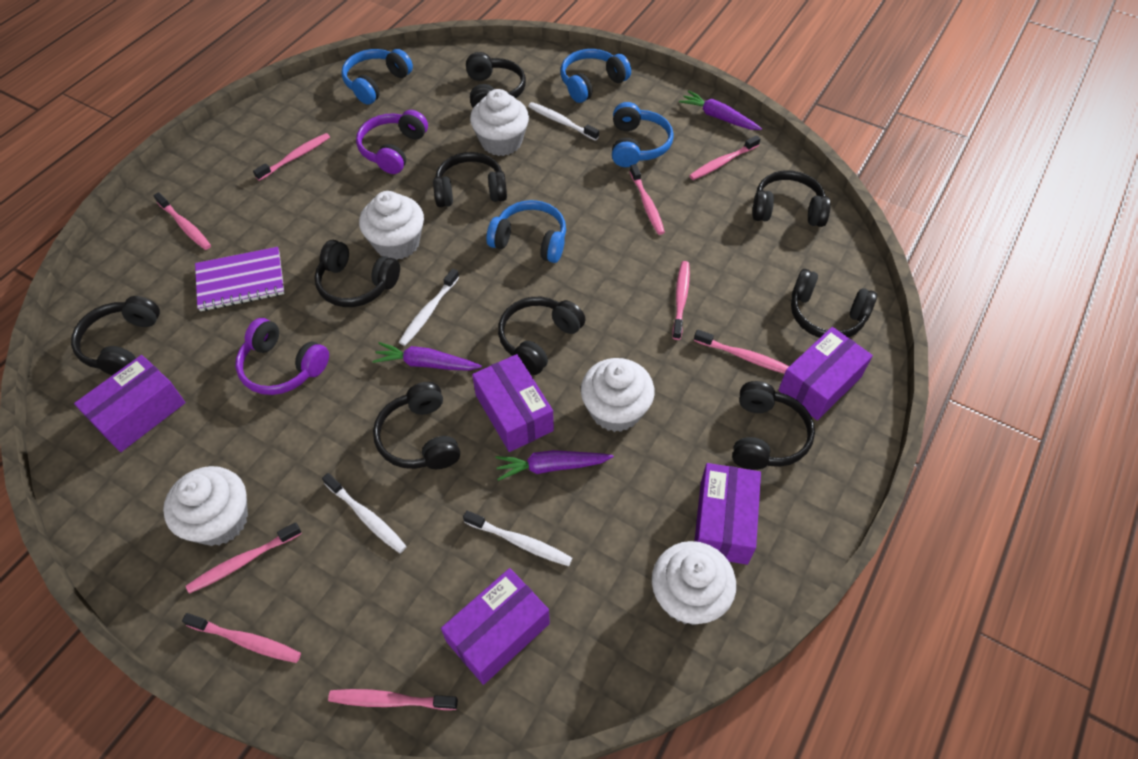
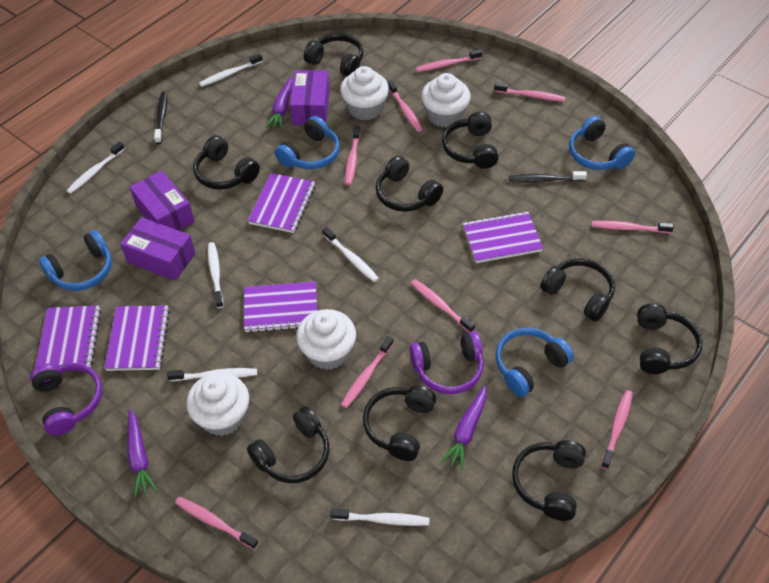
black toothbrush: 0 -> 2
purple box: 5 -> 3
purple notebook: 1 -> 5
white cupcake: 5 -> 4
white toothbrush: 4 -> 6

